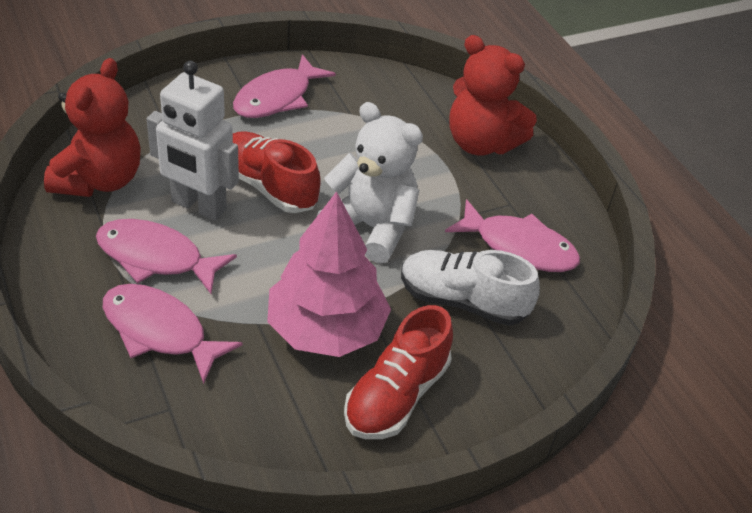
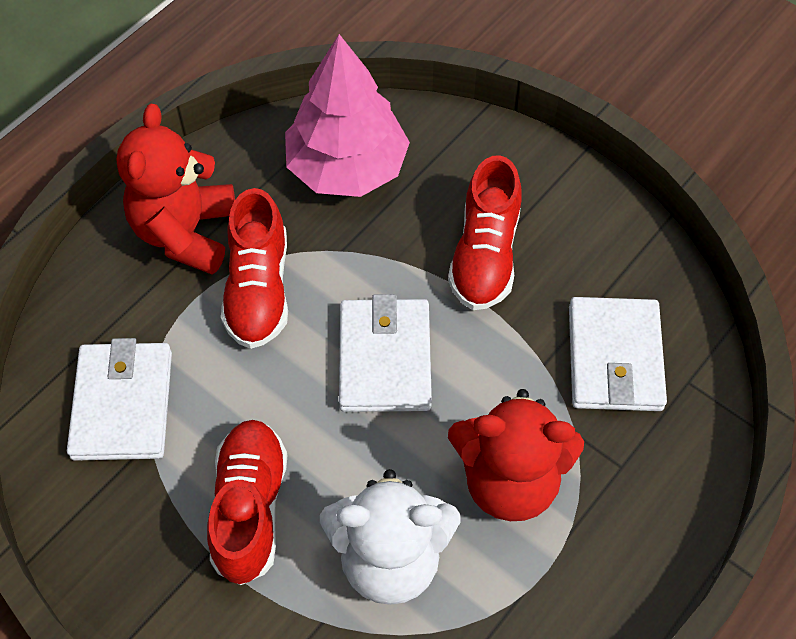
pink fish: 4 -> 0
red shoe: 2 -> 3
white robot: 1 -> 0
white shoe: 1 -> 0
white wallet: 0 -> 3

